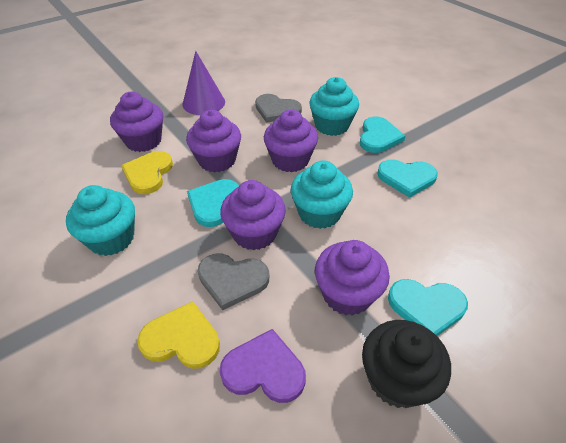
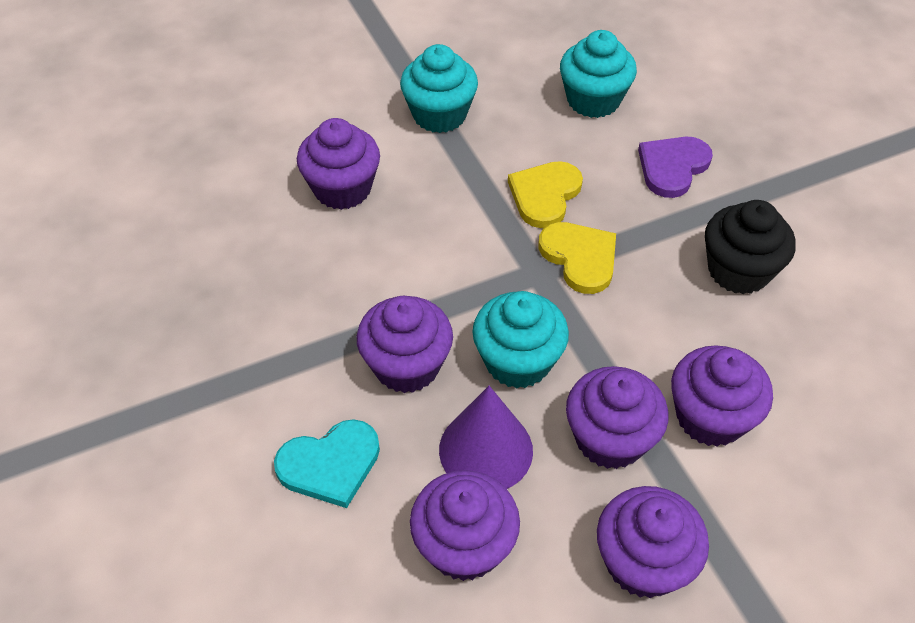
grey heart: 2 -> 0
purple cupcake: 5 -> 6
turquoise heart: 4 -> 1

